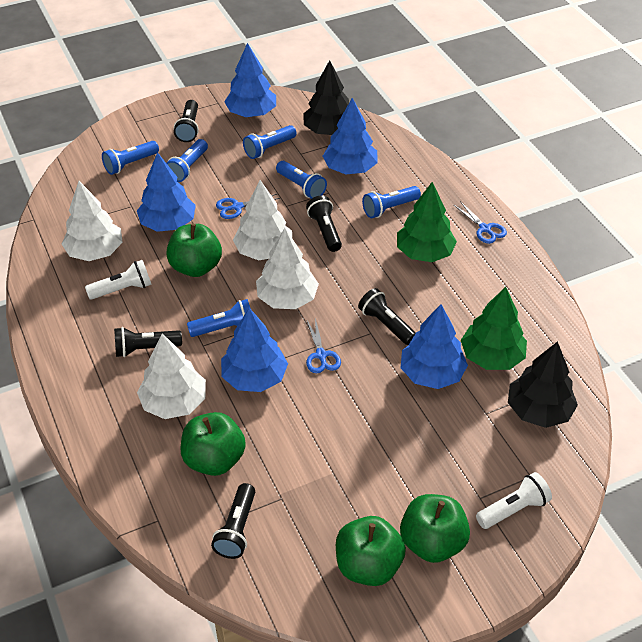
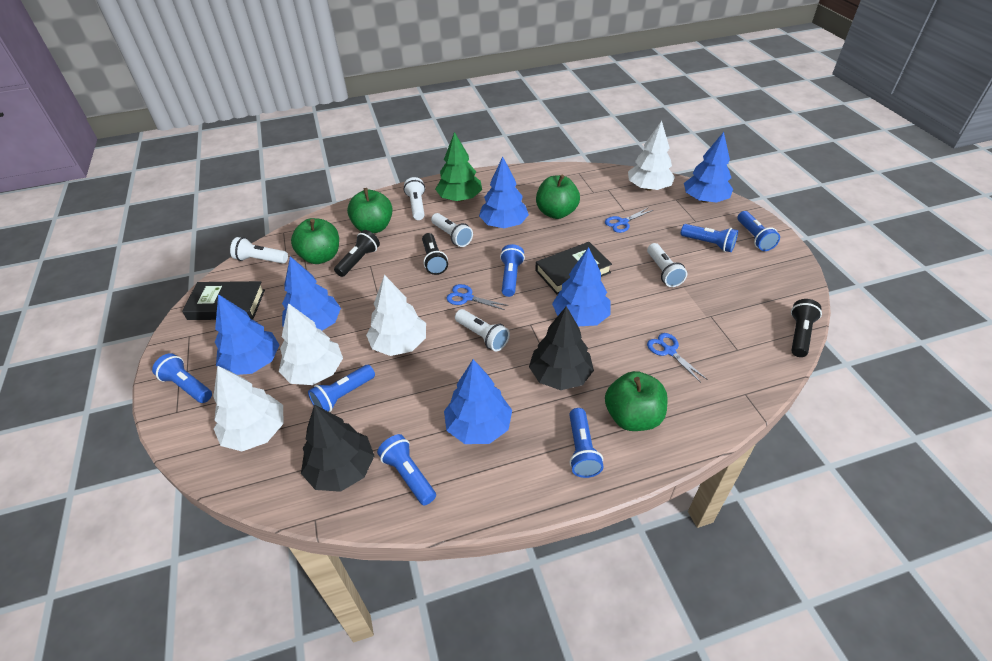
black book: 0 -> 2
black flashlight: 5 -> 3
blue flashlight: 6 -> 7
blue tree: 5 -> 6
green tree: 2 -> 1
white flashlight: 2 -> 5

